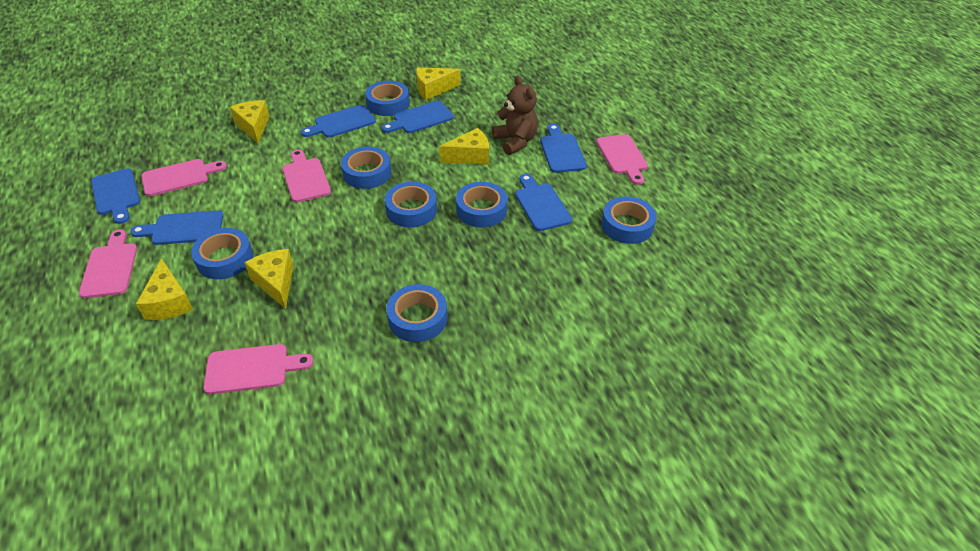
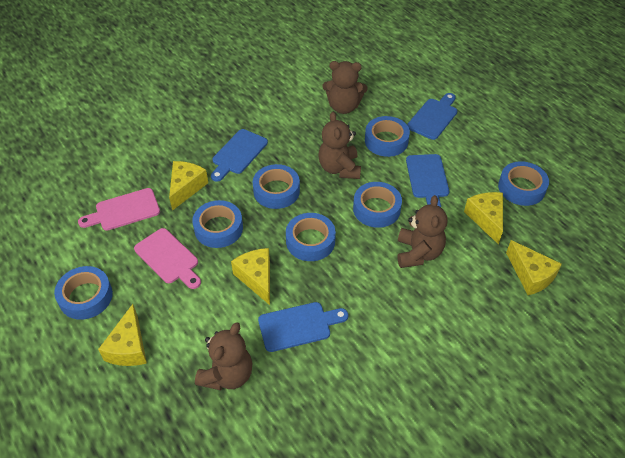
blue cutting board: 6 -> 4
brown teddy bear: 1 -> 4
pink cutting board: 5 -> 2

